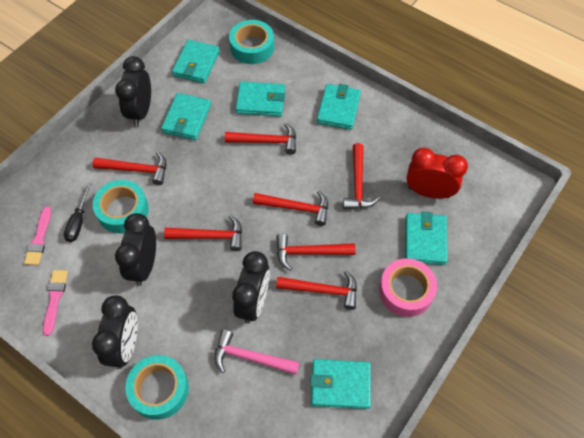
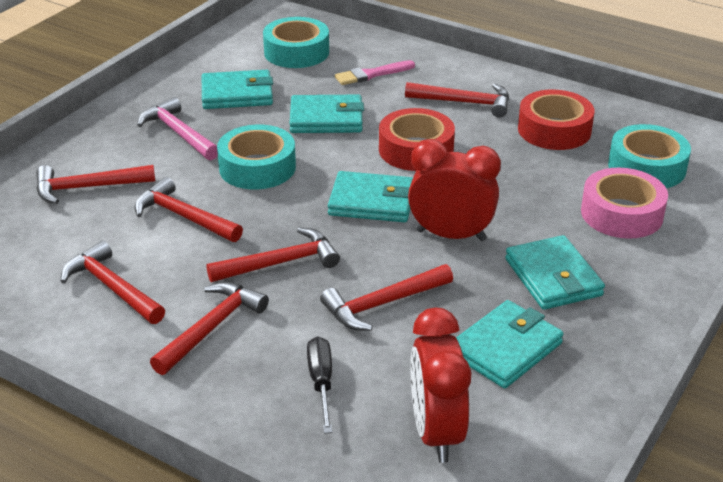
black clock: 4 -> 0
pink brush: 2 -> 1
red clock: 1 -> 2
red tape: 0 -> 2
turquoise wallet: 6 -> 5

